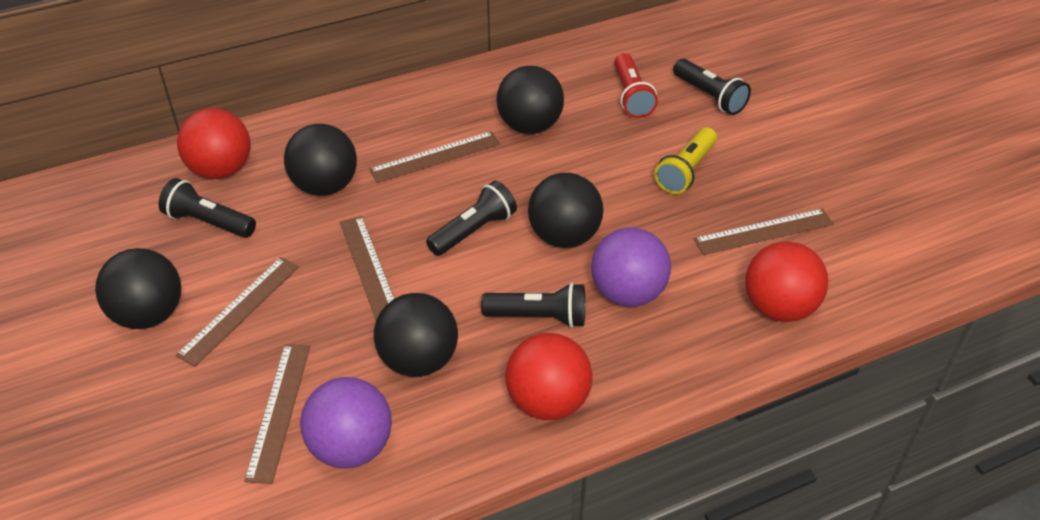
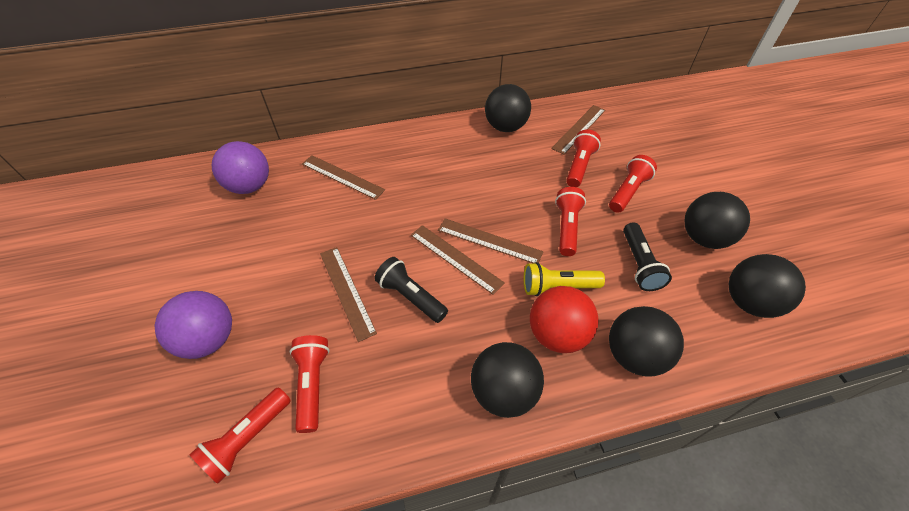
black flashlight: 4 -> 2
red ball: 3 -> 1
red flashlight: 1 -> 5

